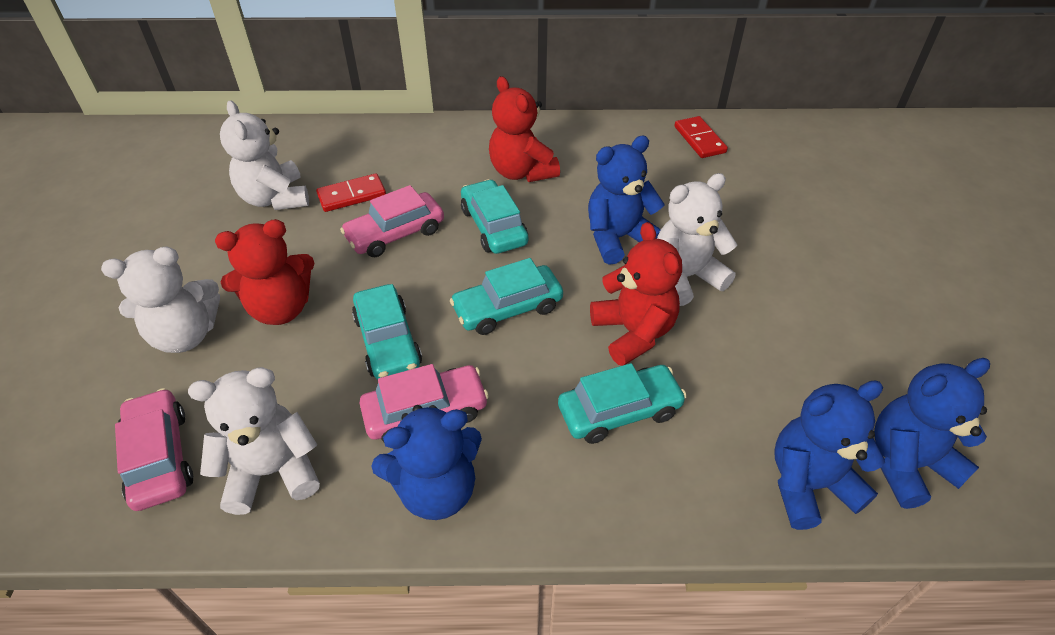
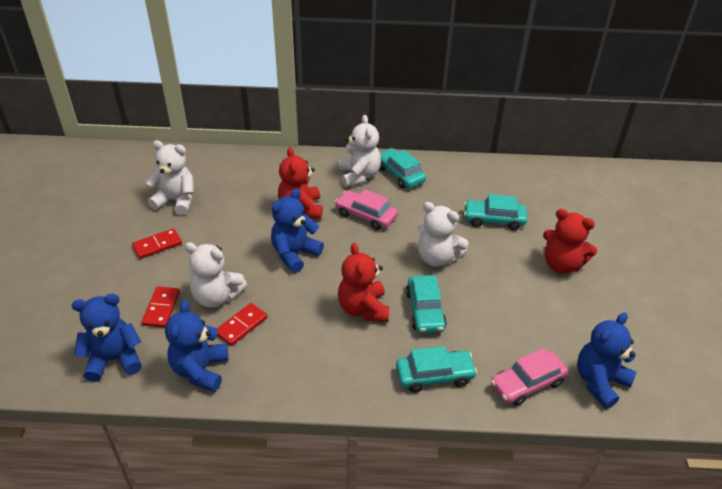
pink car: 3 -> 2
red domino: 2 -> 3

